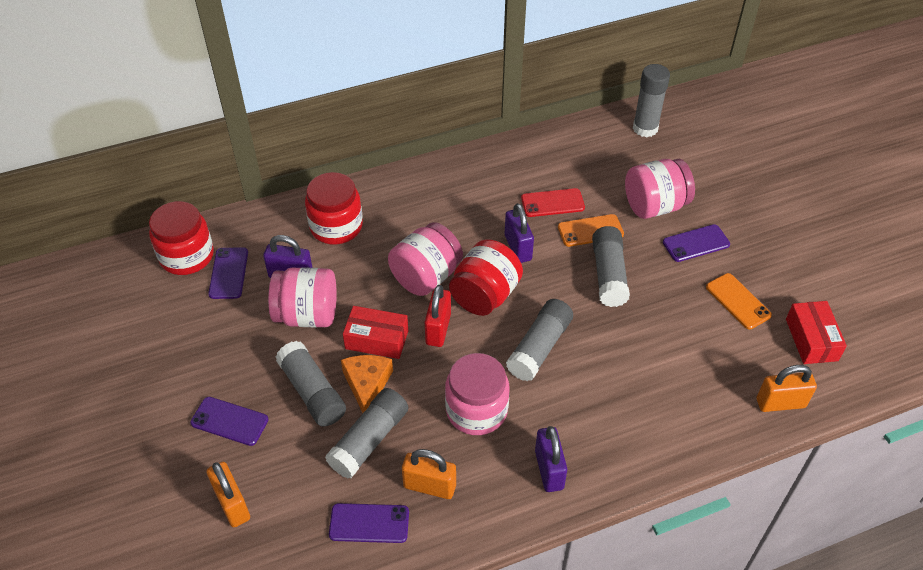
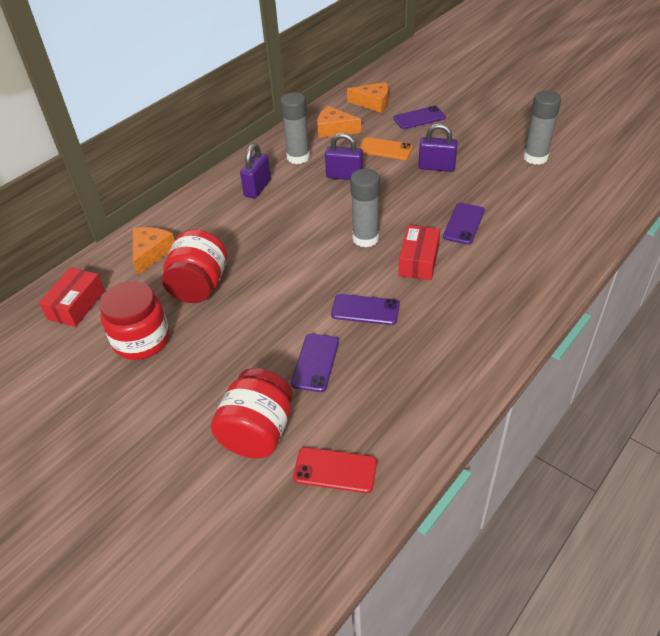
grey glue stick: 5 -> 3
orange cheese: 1 -> 3
orange padlock: 3 -> 0
orange phone: 2 -> 1
pink jar: 4 -> 0
red padlock: 1 -> 0

